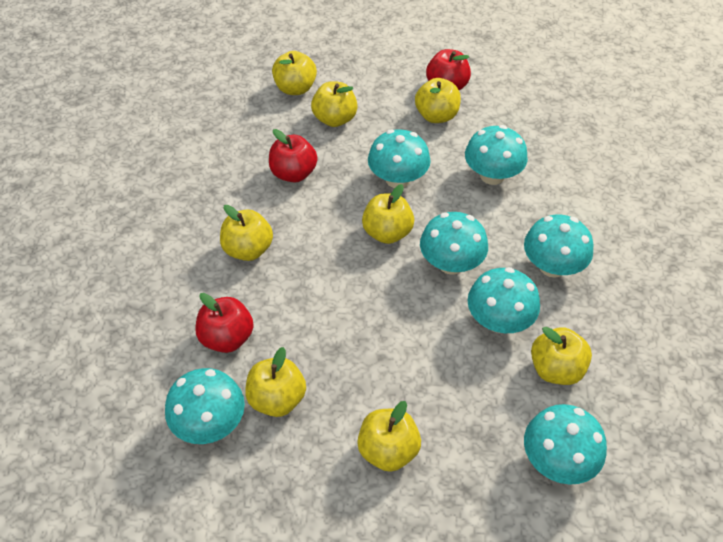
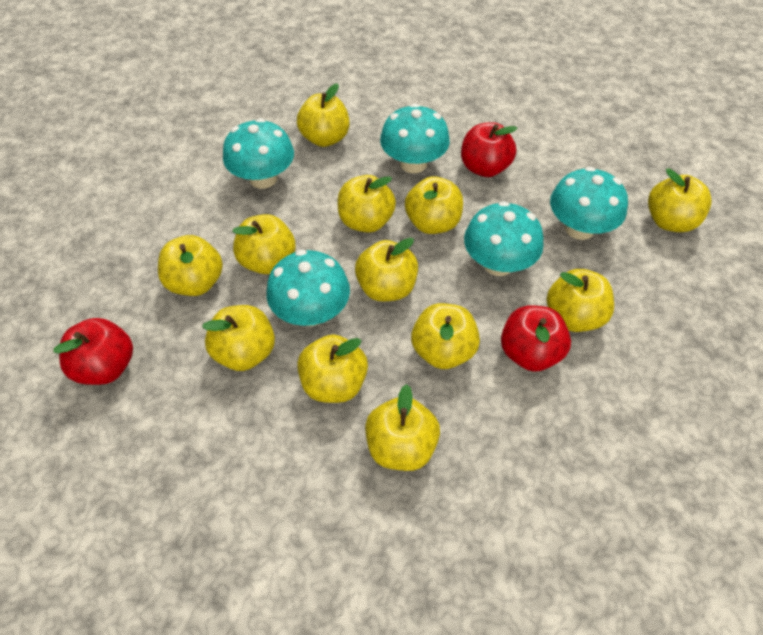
turquoise mushroom: 7 -> 5
yellow apple: 8 -> 12

